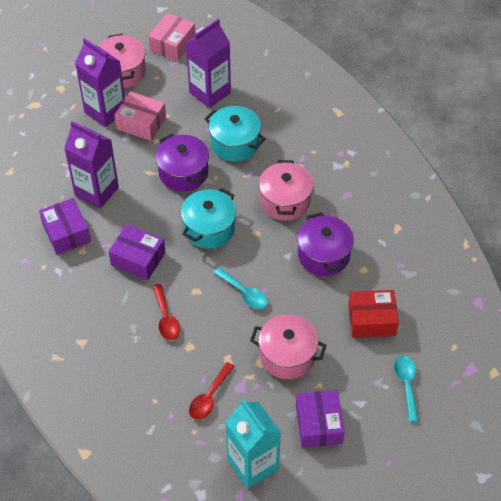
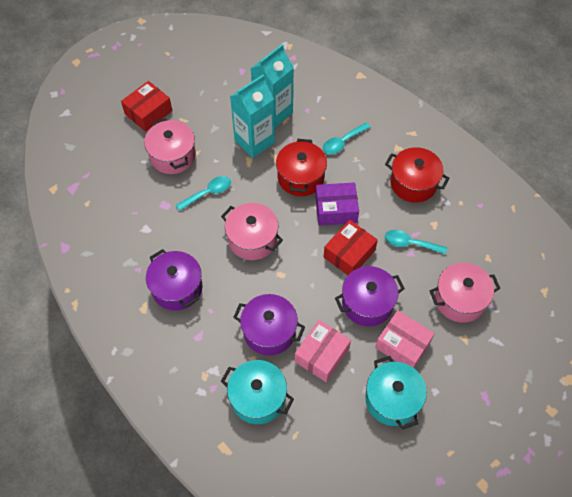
purple box: 3 -> 1
purple carton: 3 -> 0
purple pot: 2 -> 3
red box: 1 -> 2
red pot: 0 -> 2
red spoon: 2 -> 0
turquoise carton: 1 -> 2
turquoise spoon: 2 -> 3

